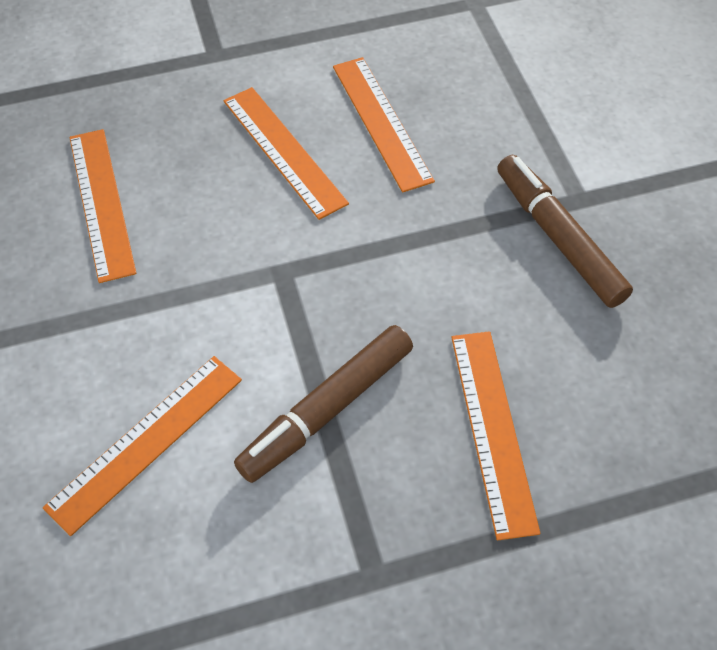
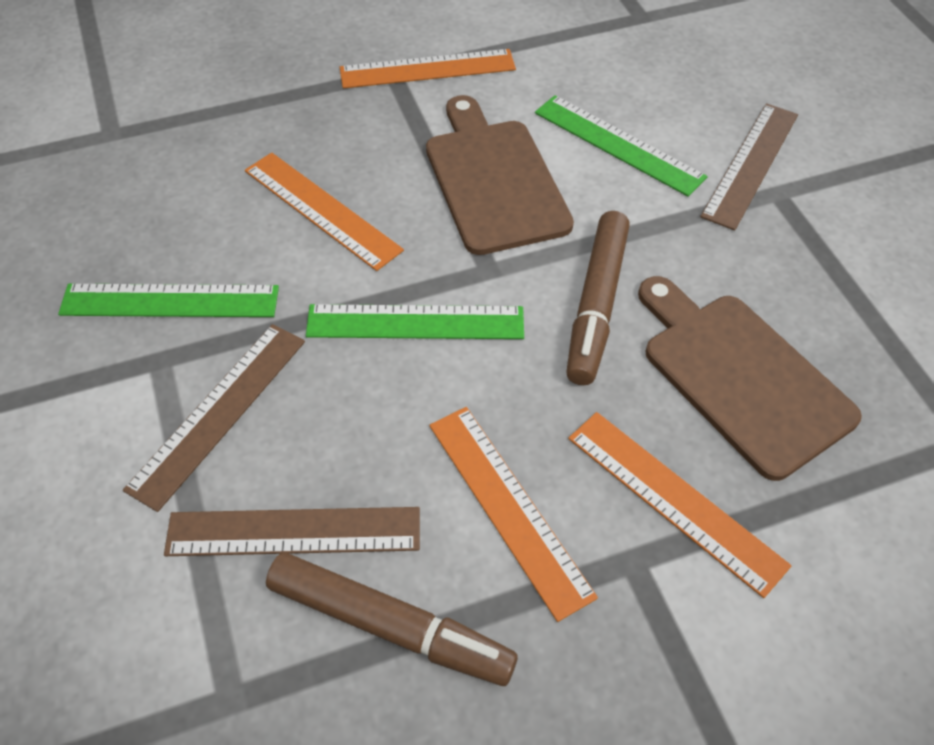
brown cutting board: 0 -> 2
brown ruler: 0 -> 3
green ruler: 0 -> 3
orange ruler: 5 -> 4

